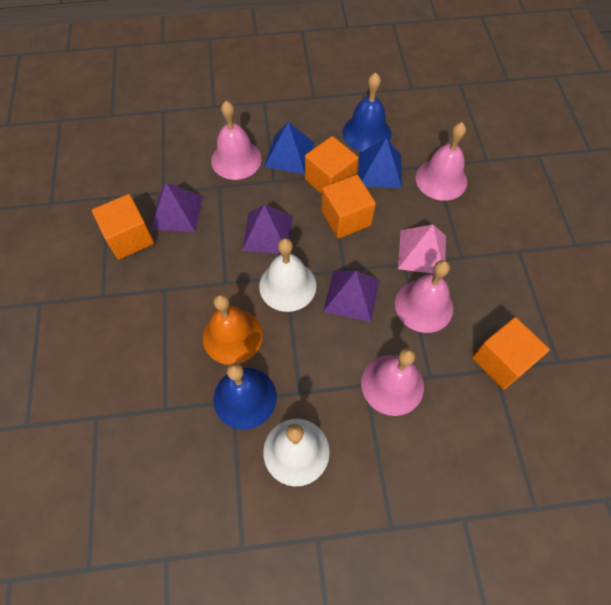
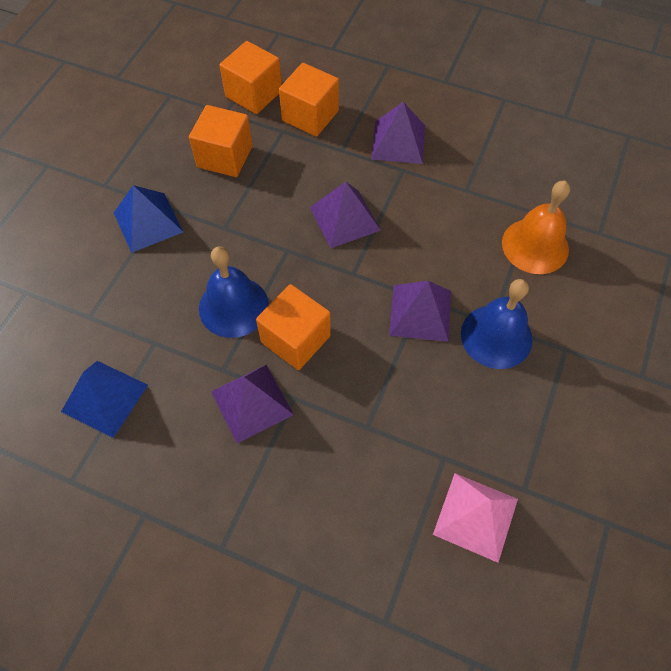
pink bell: 4 -> 0
purple pyramid: 3 -> 4
white bell: 2 -> 0

